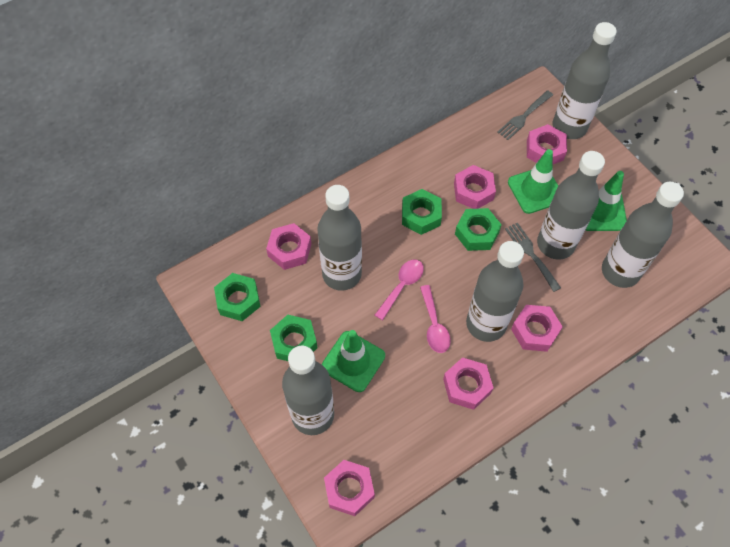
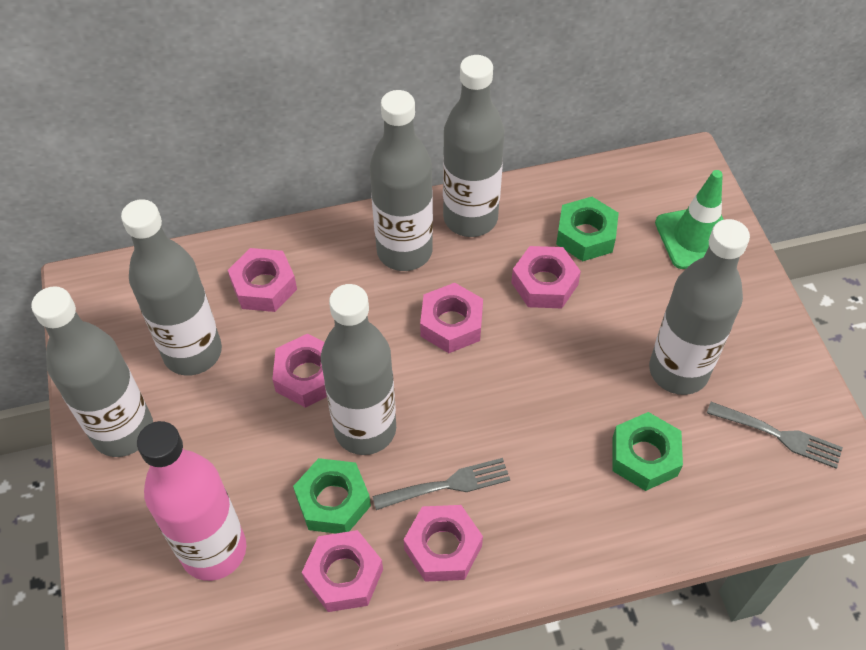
green nut: 4 -> 3
green traffic cone: 3 -> 1
pink bottle: 0 -> 1
pink spoon: 2 -> 0

